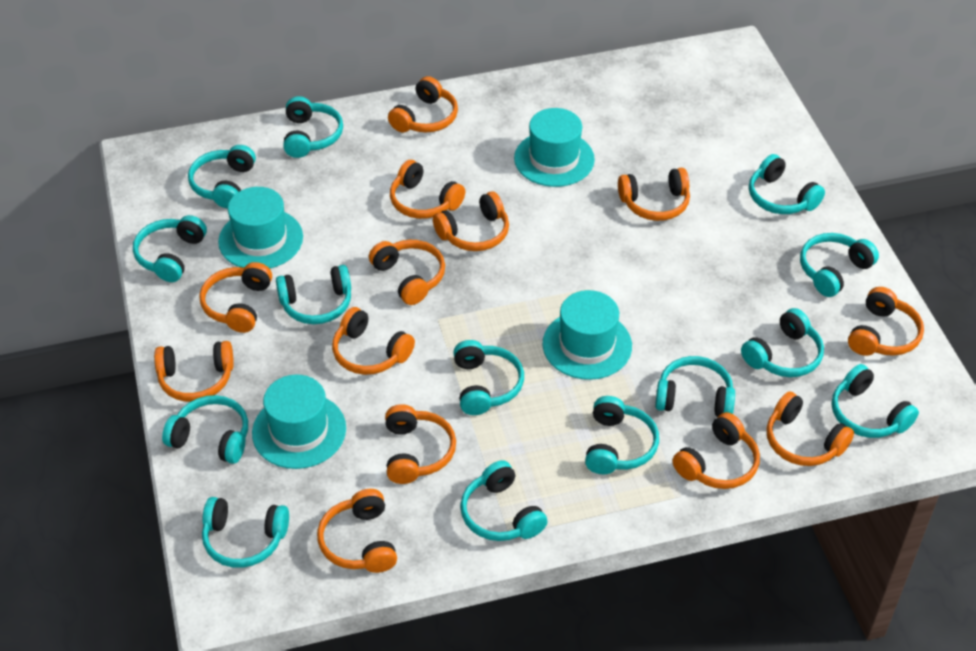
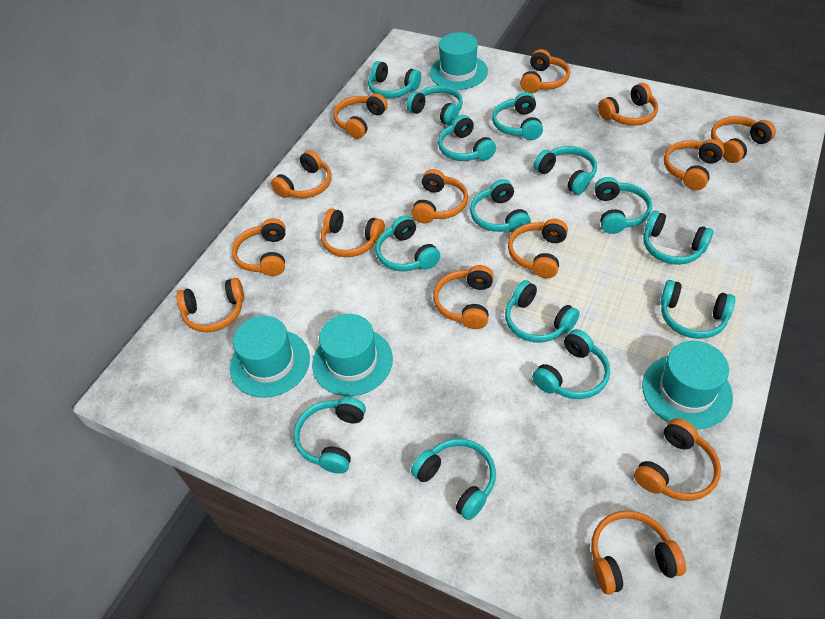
orange headphones: 13 -> 14

